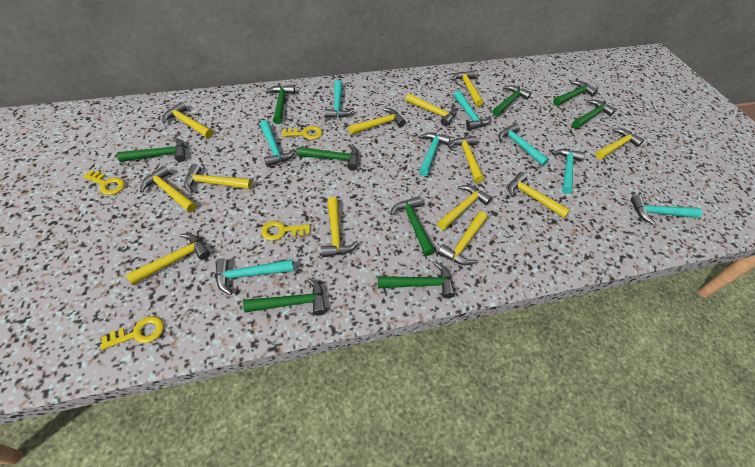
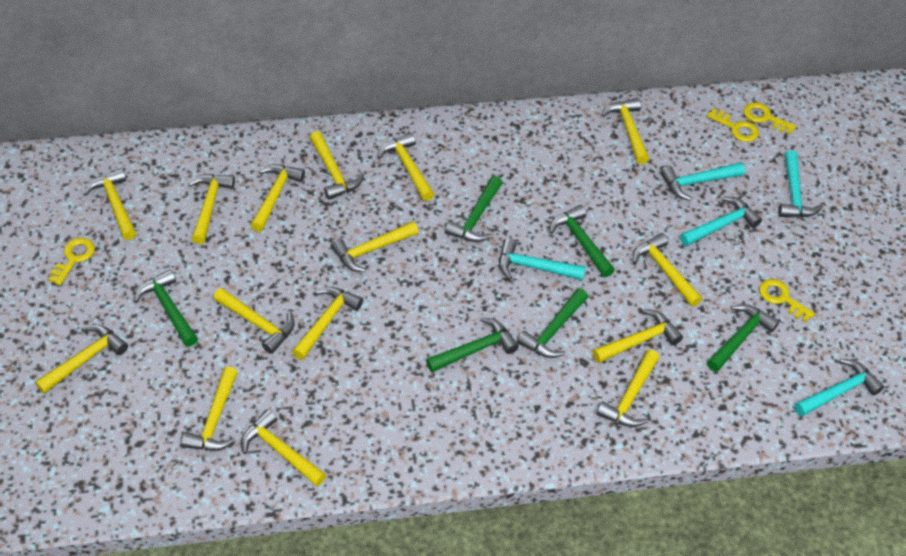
green hammer: 9 -> 6
turquoise hammer: 8 -> 5
yellow hammer: 13 -> 15

